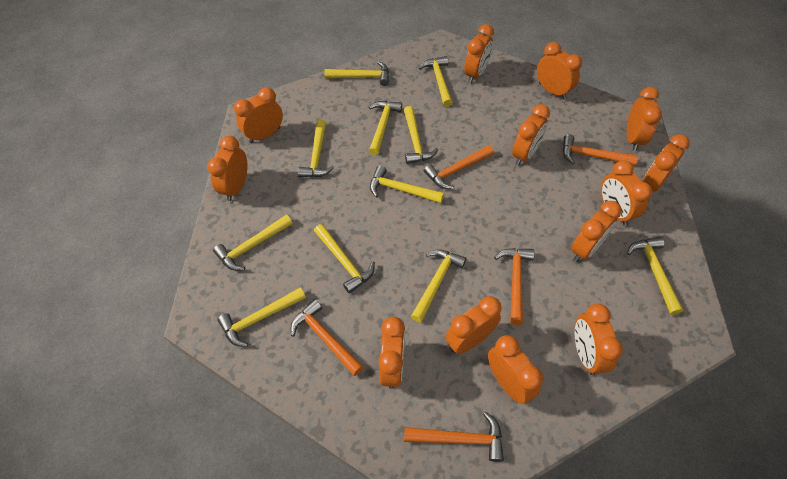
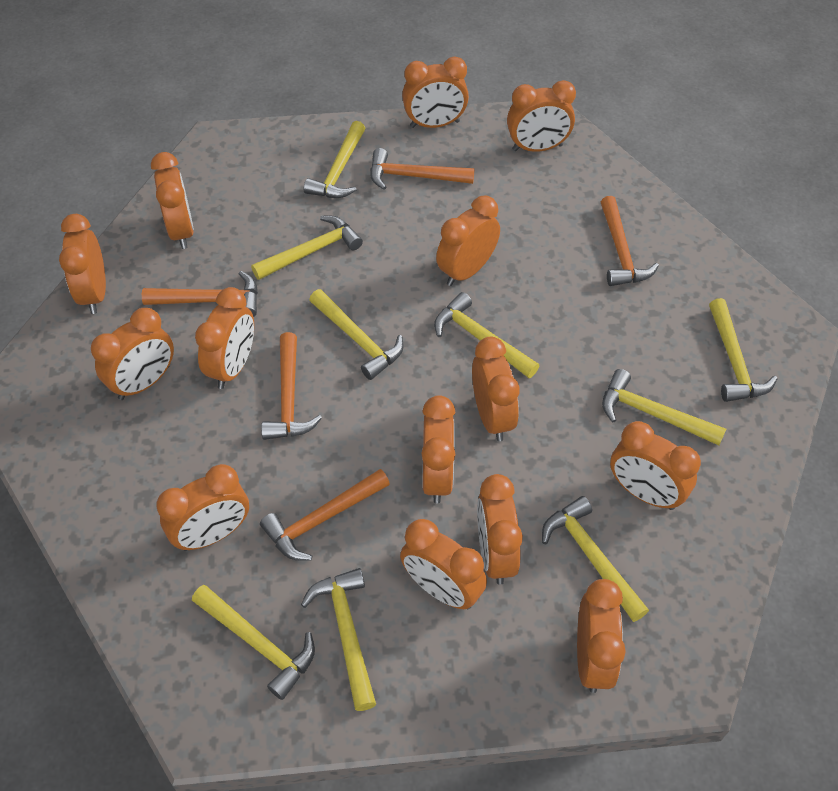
orange clock: 13 -> 14
yellow hammer: 11 -> 9

